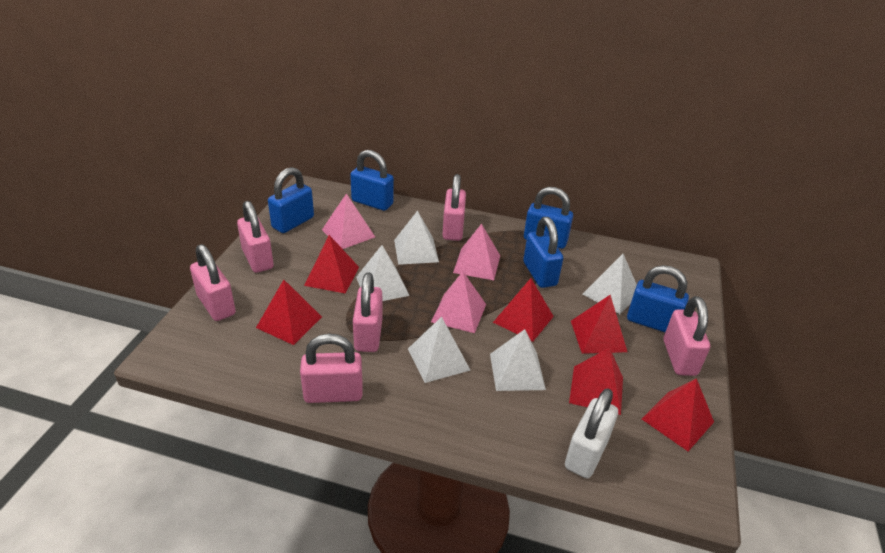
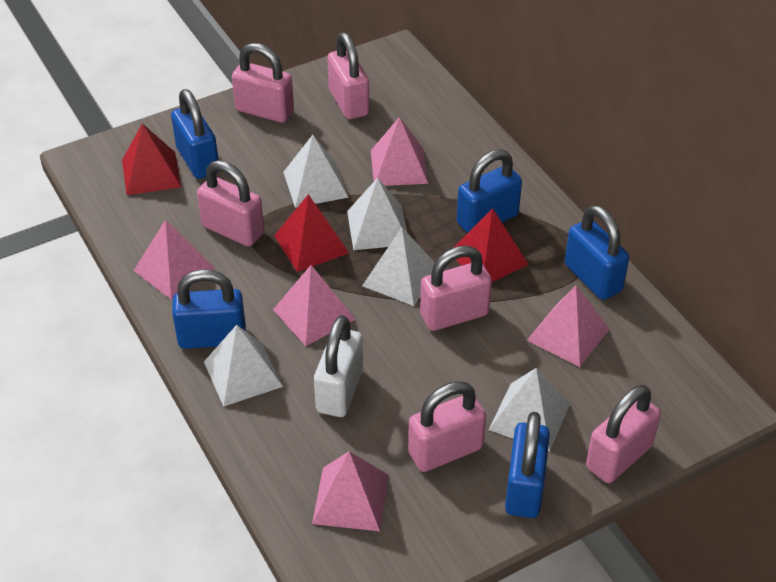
pink pyramid: 3 -> 5
red pyramid: 6 -> 3

